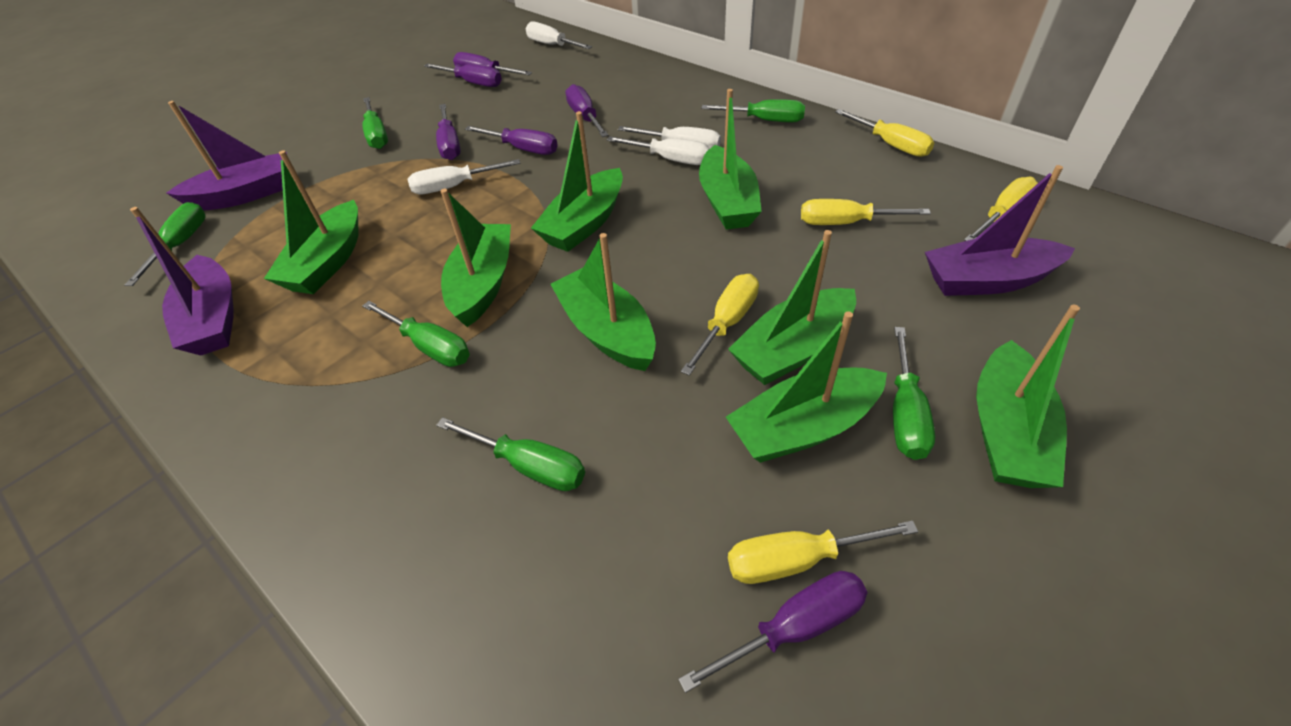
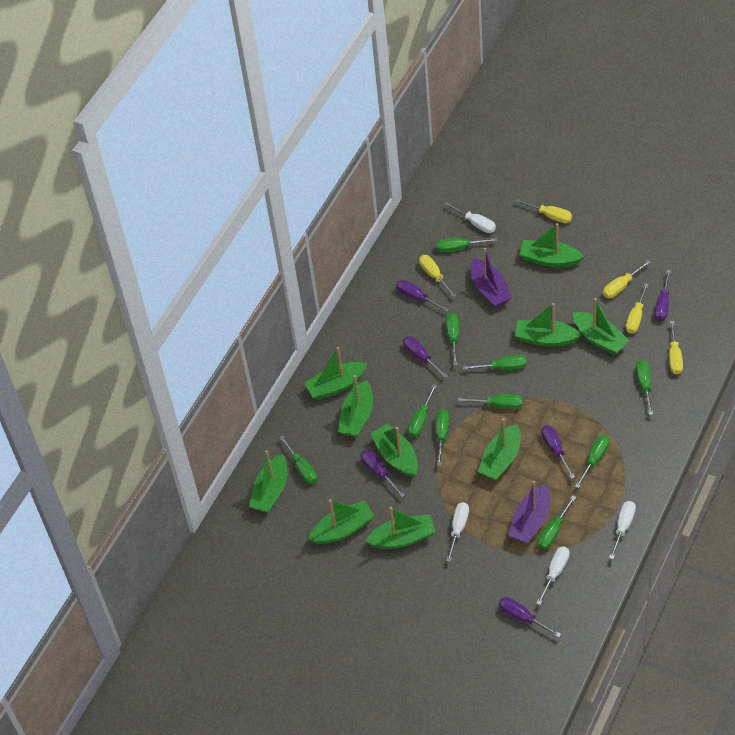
green boat: 8 -> 10
green screwdriver: 6 -> 10
purple boat: 3 -> 2

